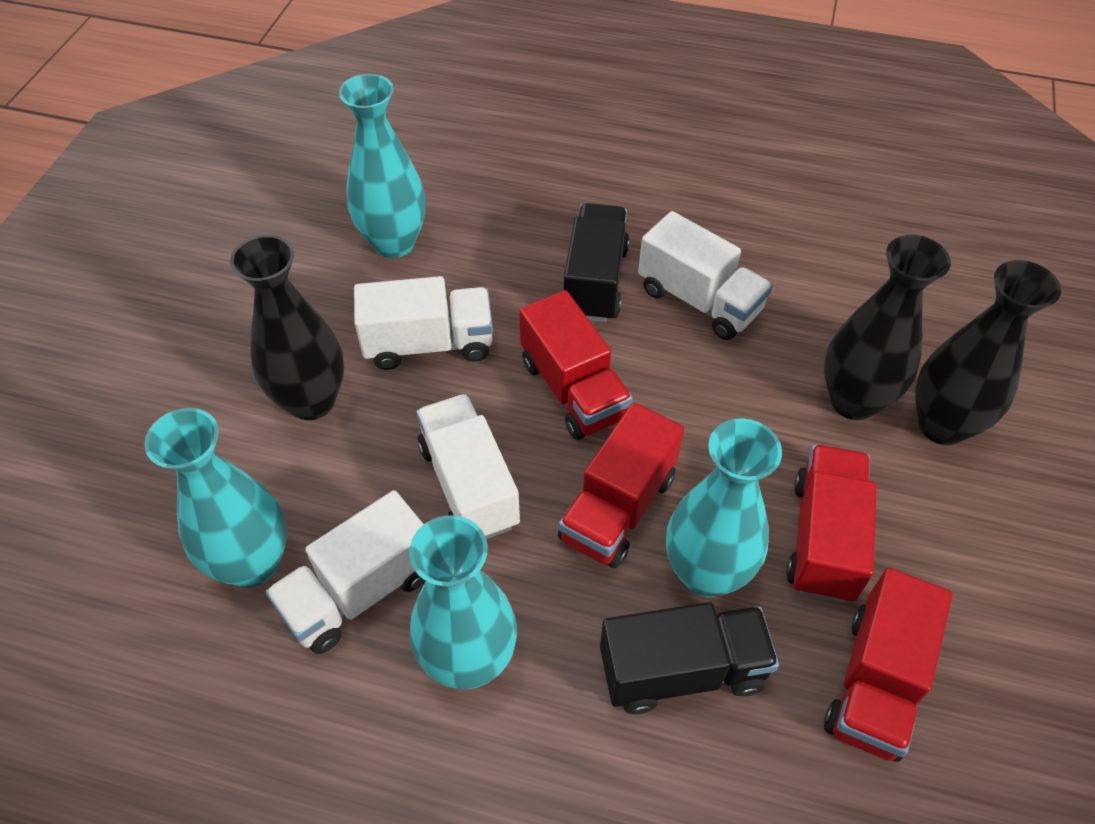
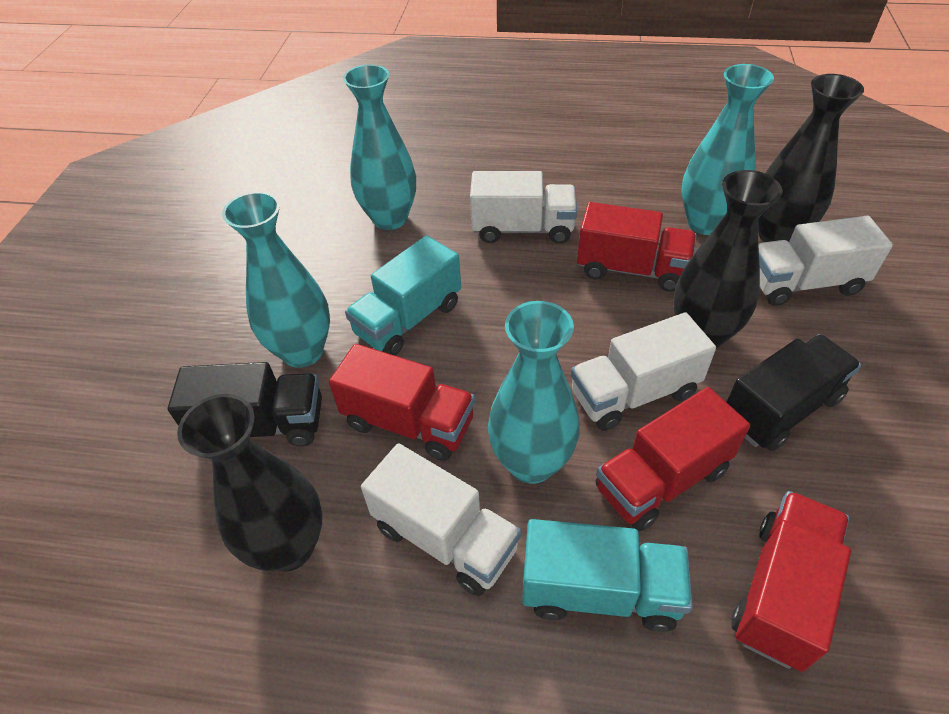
turquoise truck: 0 -> 2

